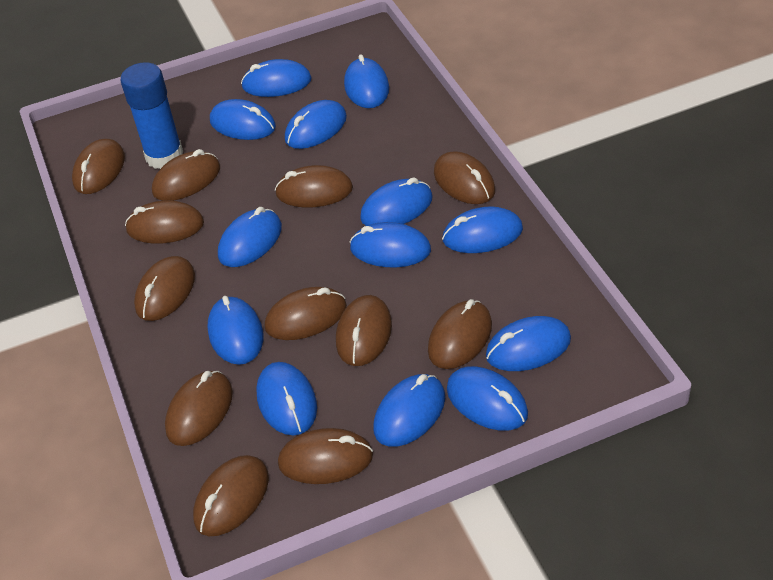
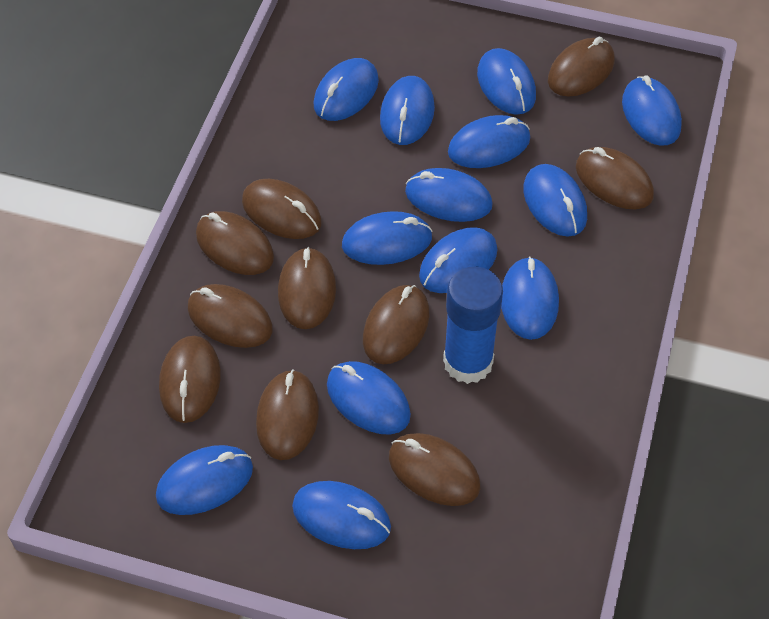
brown mouse: 12 -> 10

